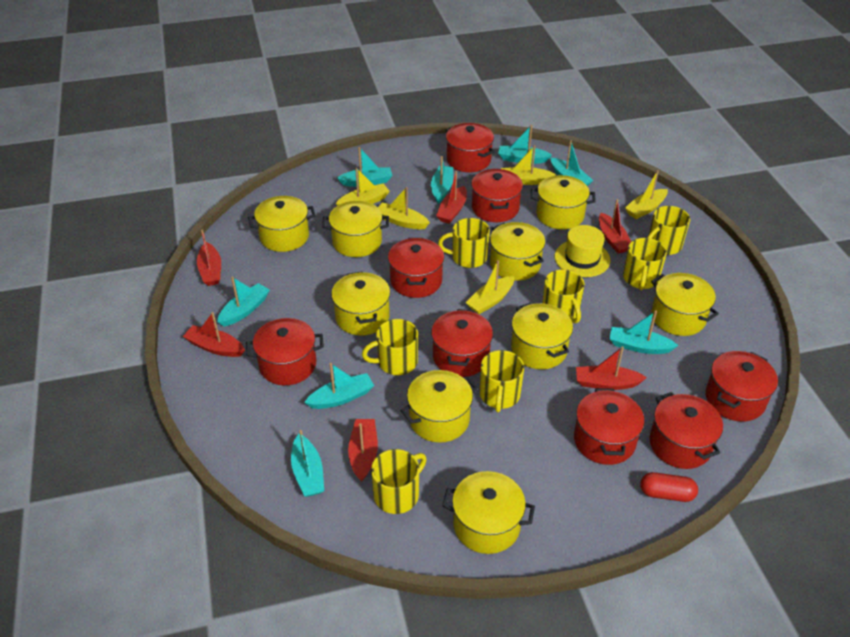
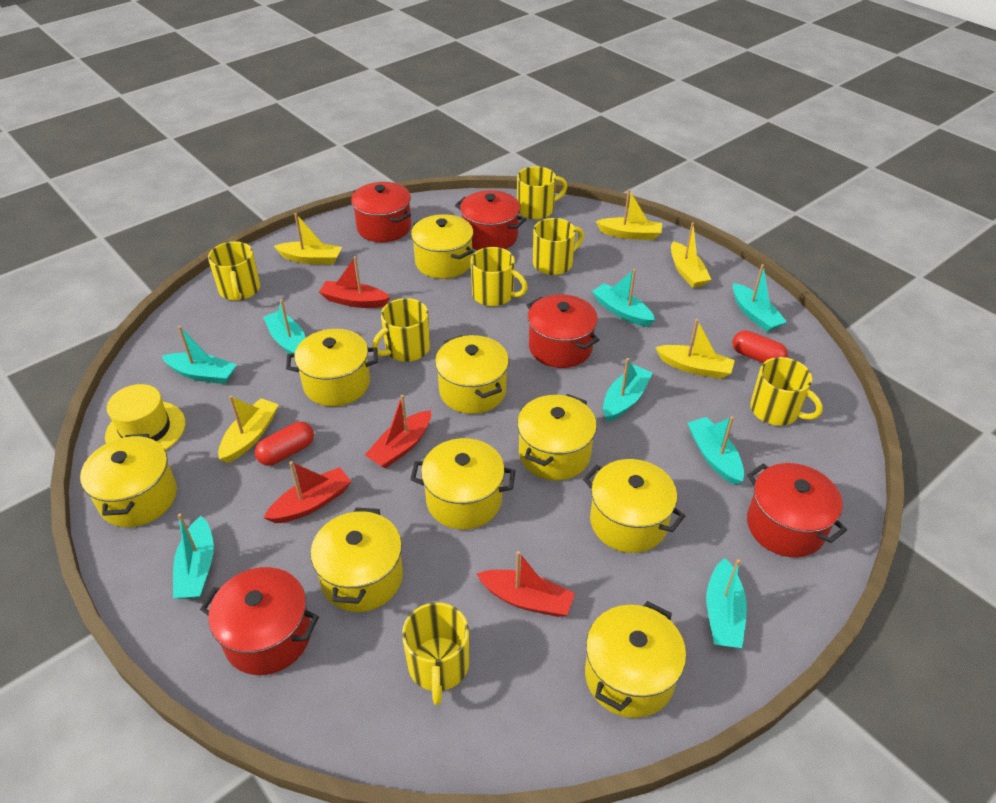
red boat: 6 -> 4
red capsule: 1 -> 2
red pot: 8 -> 5

